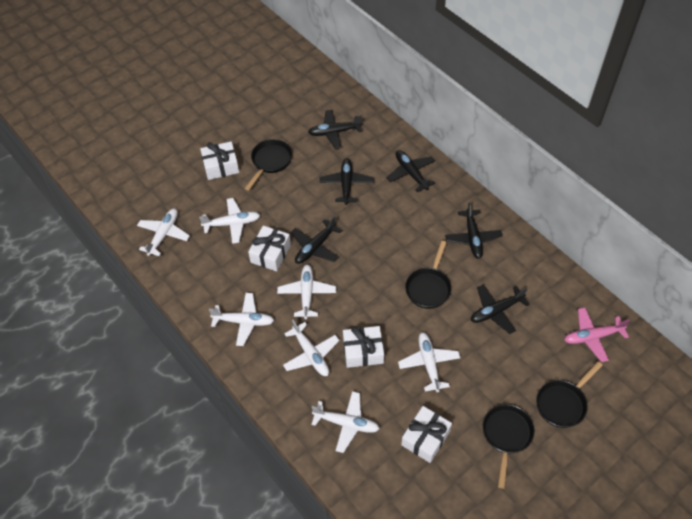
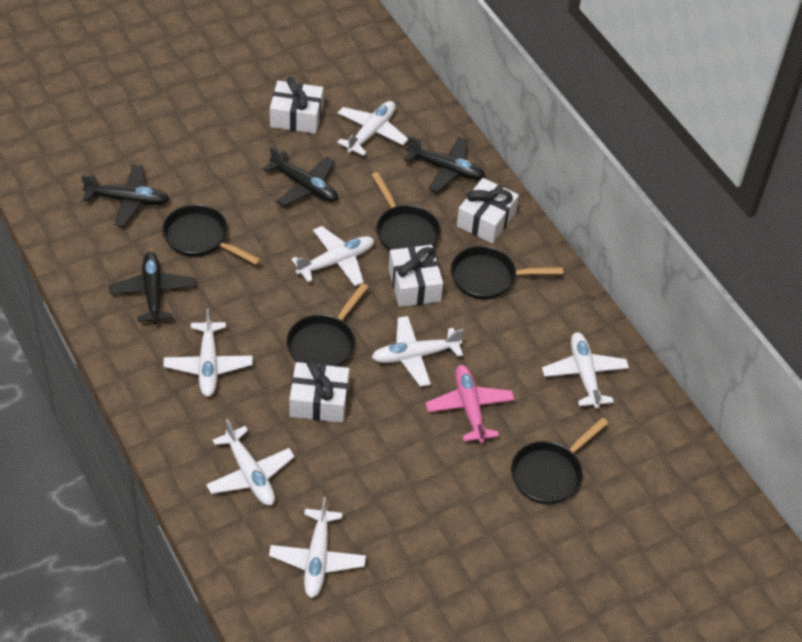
black pan: 4 -> 5
black plane: 6 -> 4

